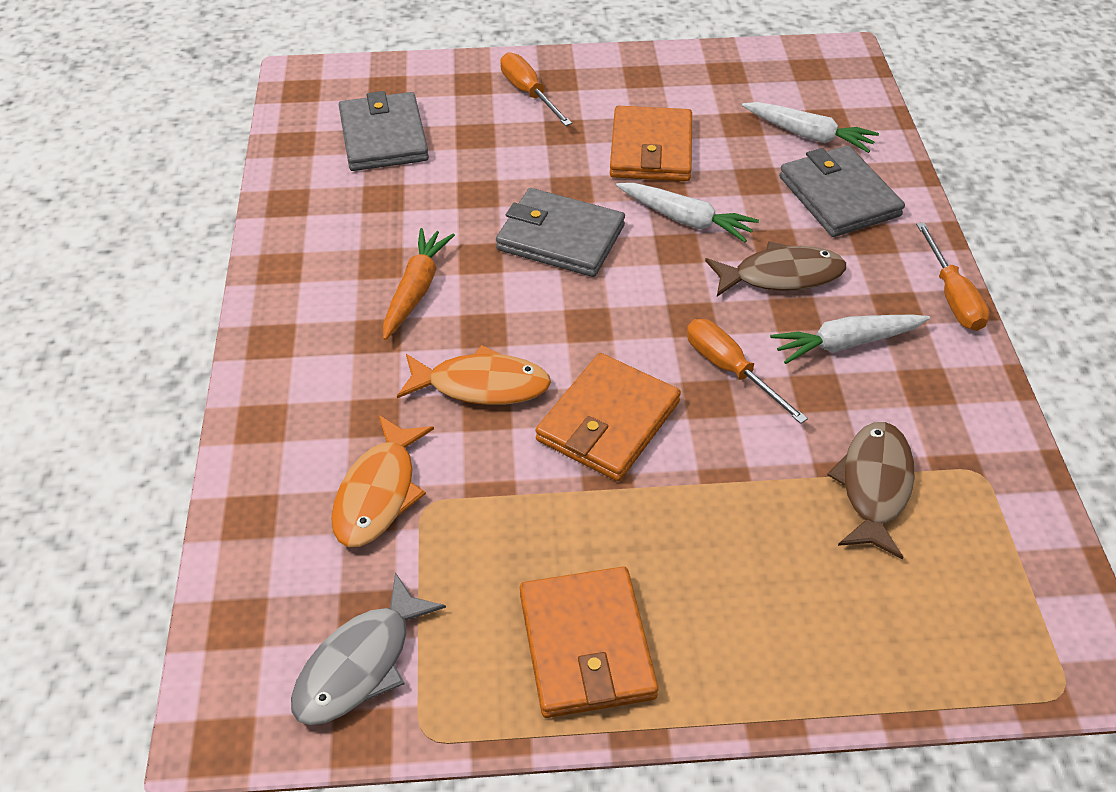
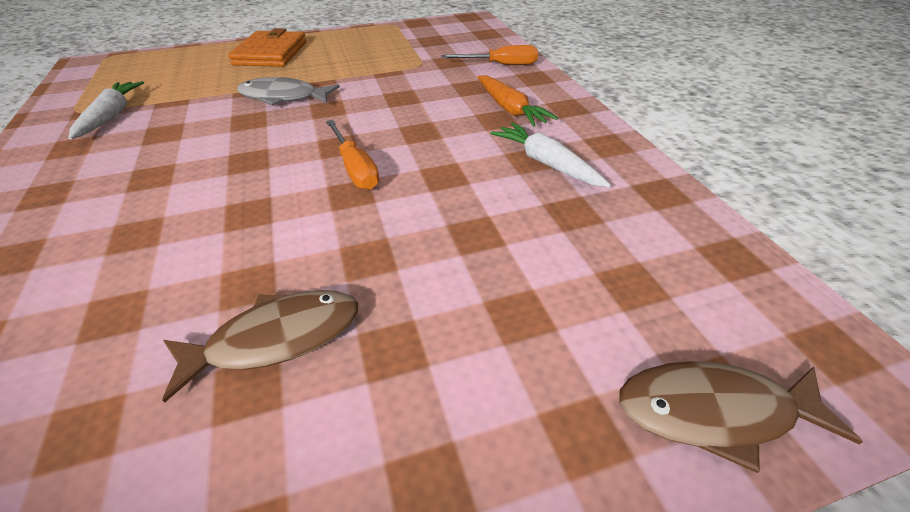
grey wallet: 3 -> 0
orange fish: 2 -> 0
orange screwdriver: 3 -> 2
orange wallet: 3 -> 1
white carrot: 3 -> 2

